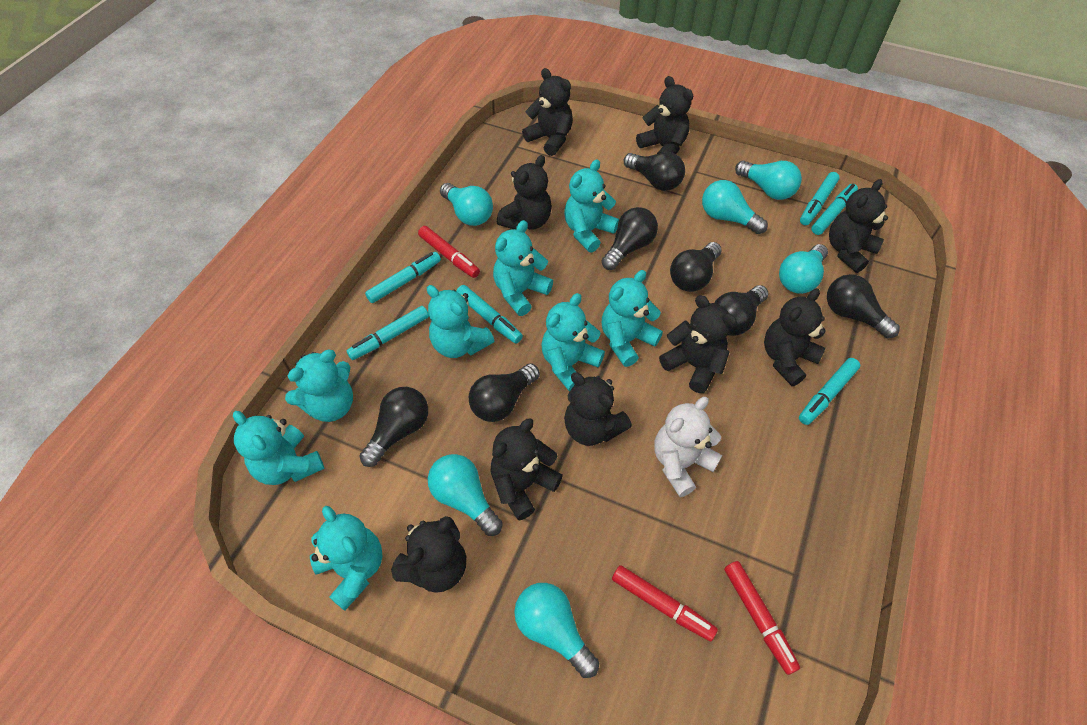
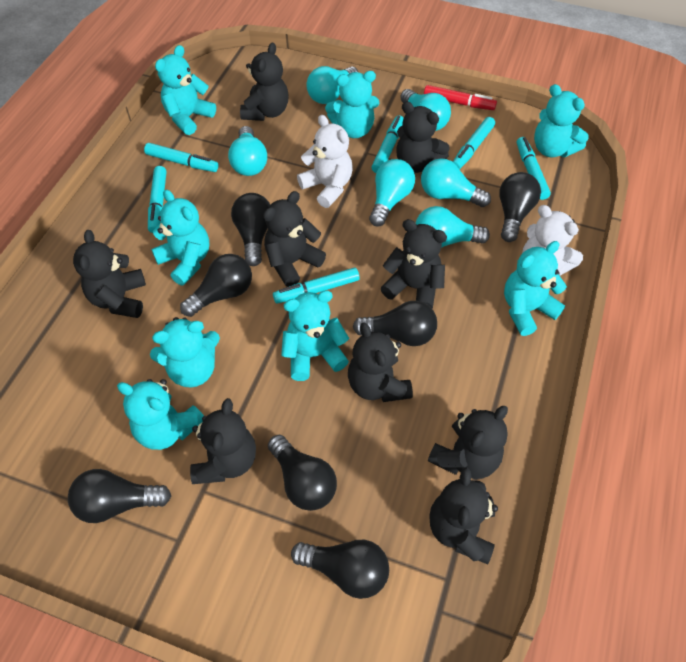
red marker: 3 -> 1
white teddy bear: 1 -> 2

